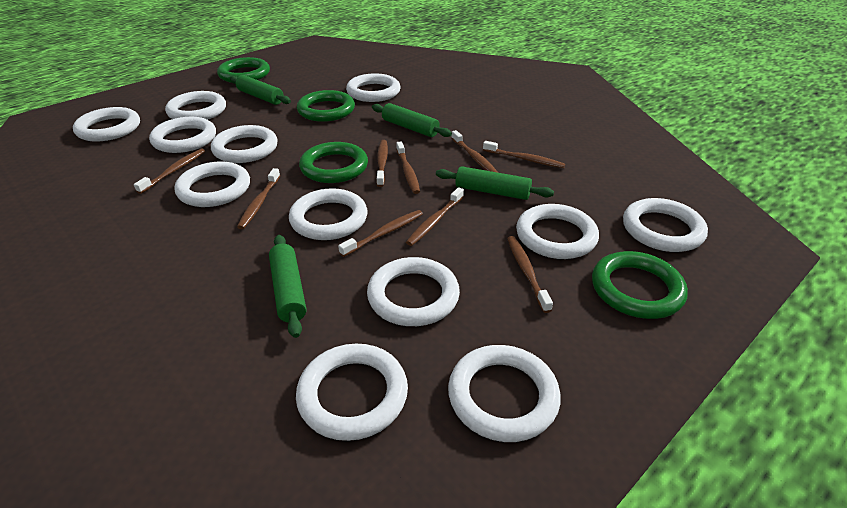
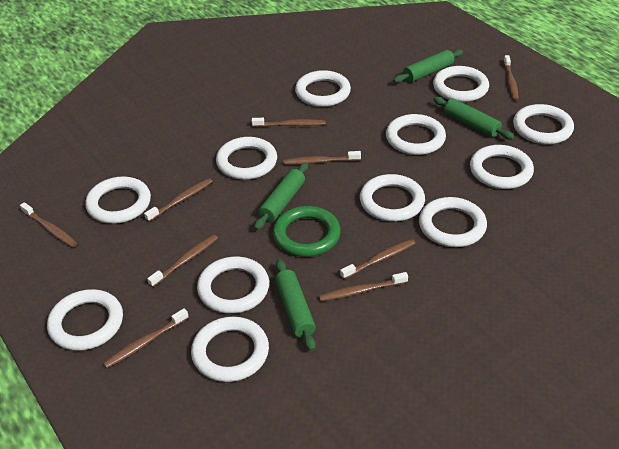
green ring: 4 -> 1

